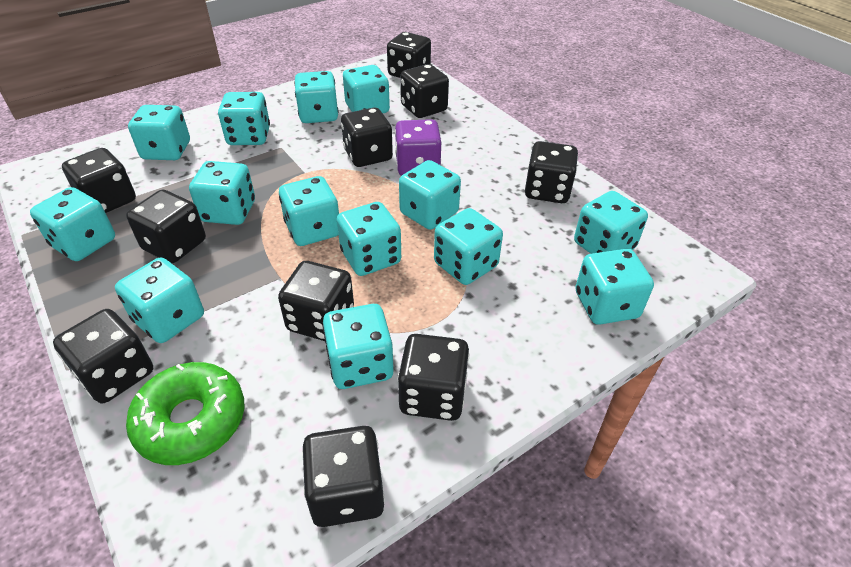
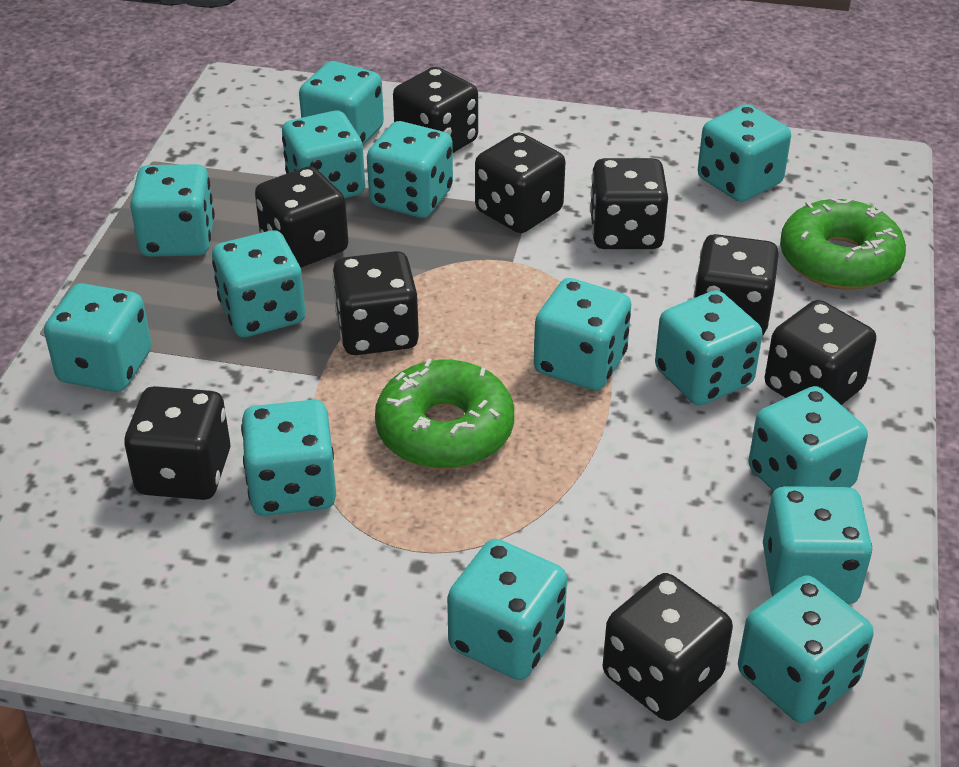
black dice: 10 -> 9
green donut: 1 -> 2
purple dice: 1 -> 0

